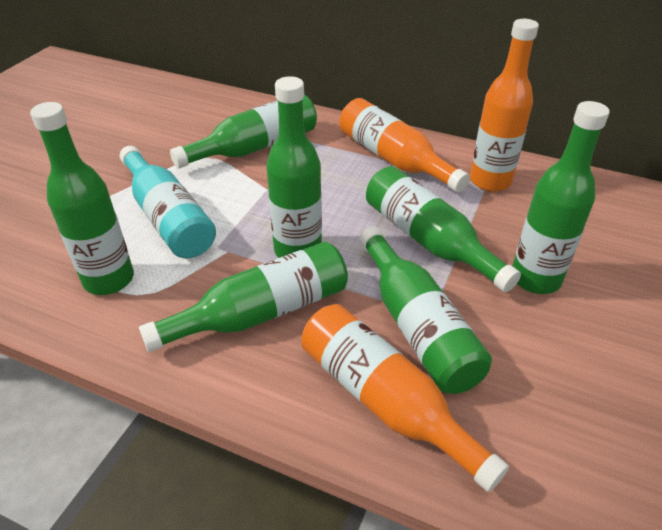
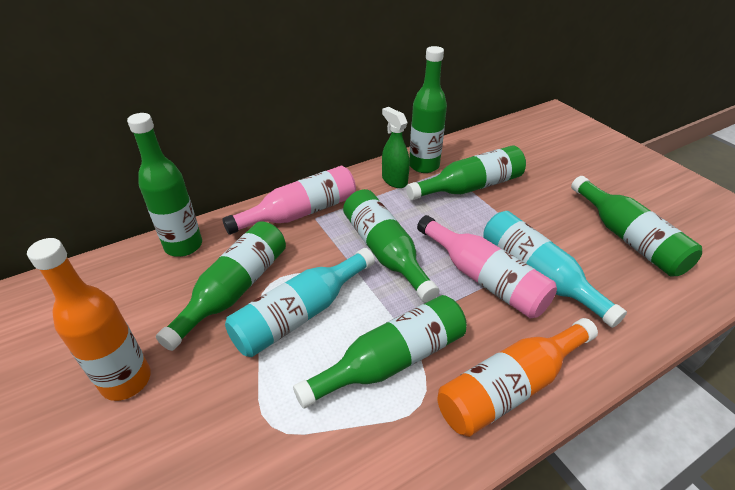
green spray bottle: 0 -> 1
orange bottle: 3 -> 2
pink bottle: 0 -> 2
turquoise bottle: 1 -> 2

